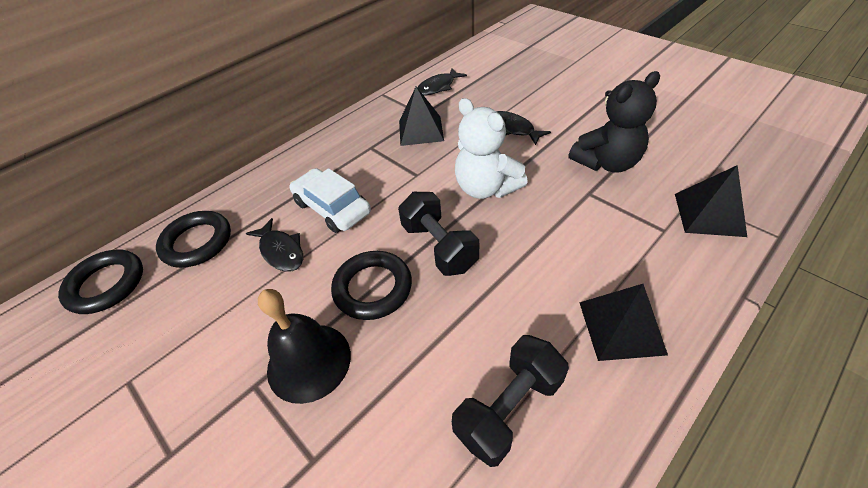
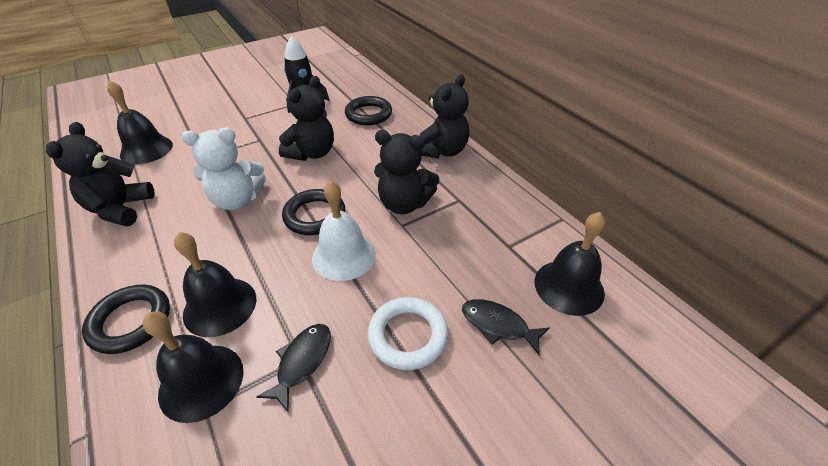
black bell: 1 -> 4
black dumbbell: 2 -> 0
black fish: 3 -> 2
black pyramid: 3 -> 0
black rocket: 0 -> 1
black teddy bear: 1 -> 4
white bell: 0 -> 1
white car: 1 -> 0
white ring: 0 -> 1

